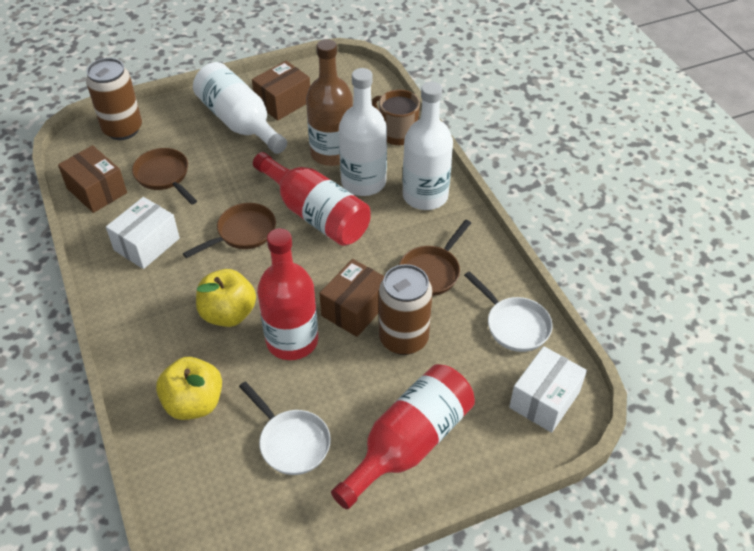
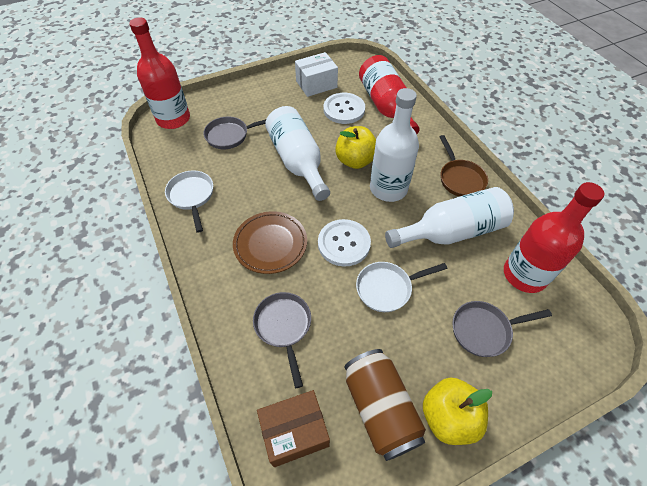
brown bottle: 1 -> 0
brown box: 3 -> 1
brown can: 2 -> 1
brown mug: 1 -> 0
brown pan: 3 -> 1
brown plate: 0 -> 1
grey pan: 0 -> 3
white box: 2 -> 1
white button: 0 -> 2

